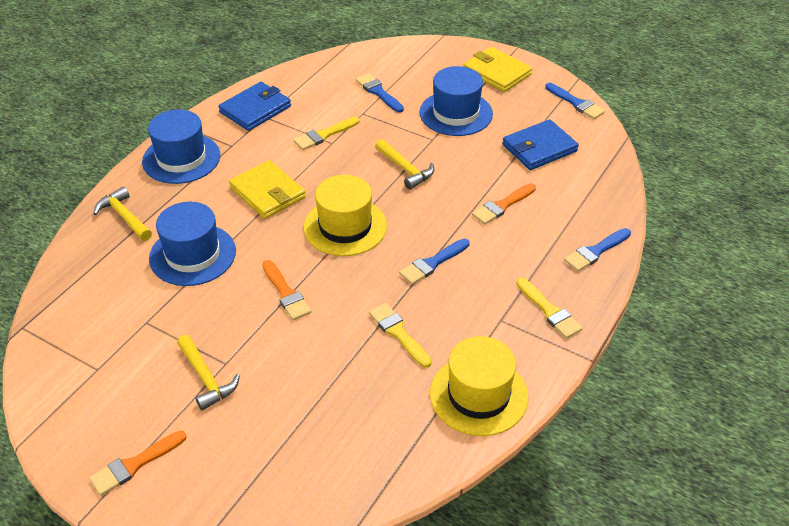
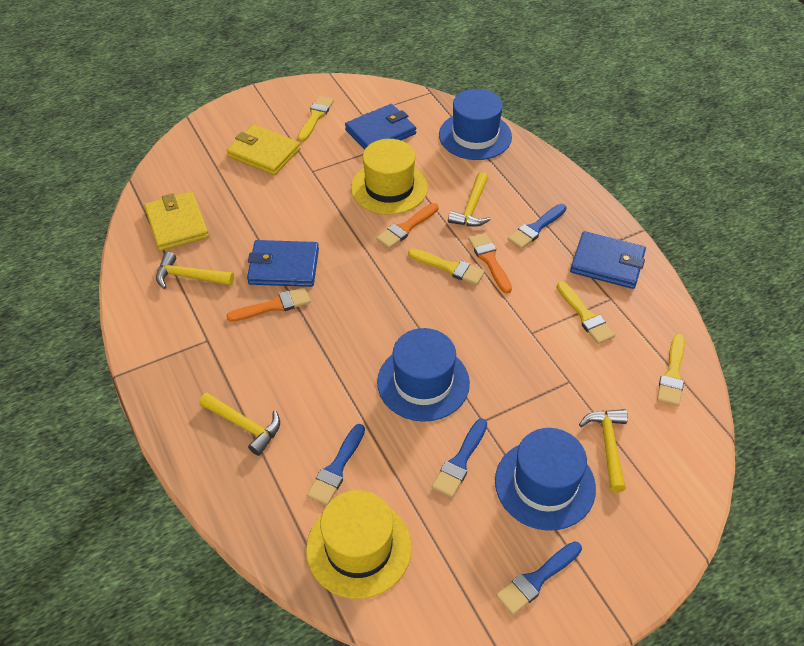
blue wallet: 2 -> 3
yellow brush: 3 -> 4
yellow hammer: 3 -> 4

